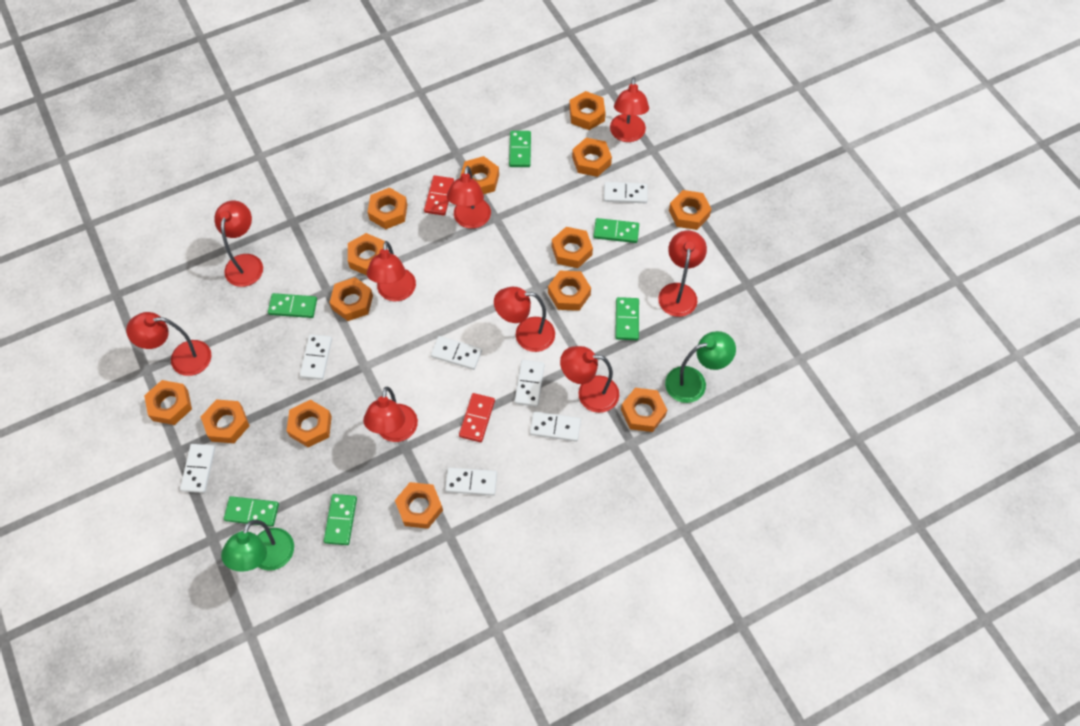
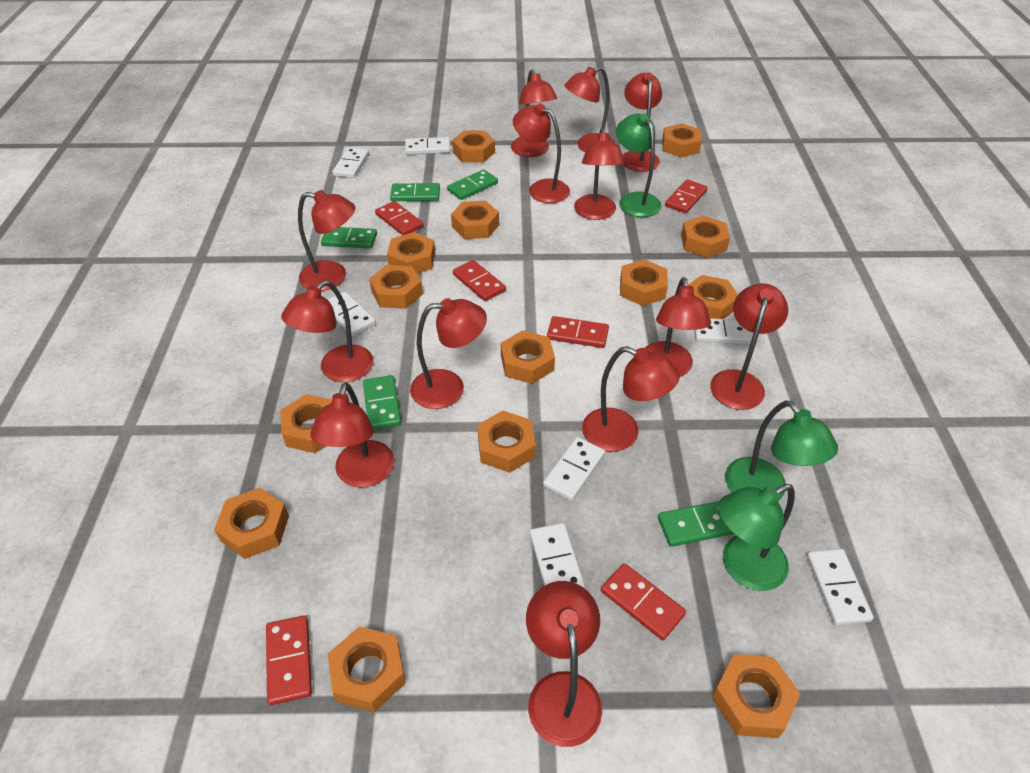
green domino: 6 -> 5
green lamp: 2 -> 3
red domino: 2 -> 6
red lamp: 9 -> 13

